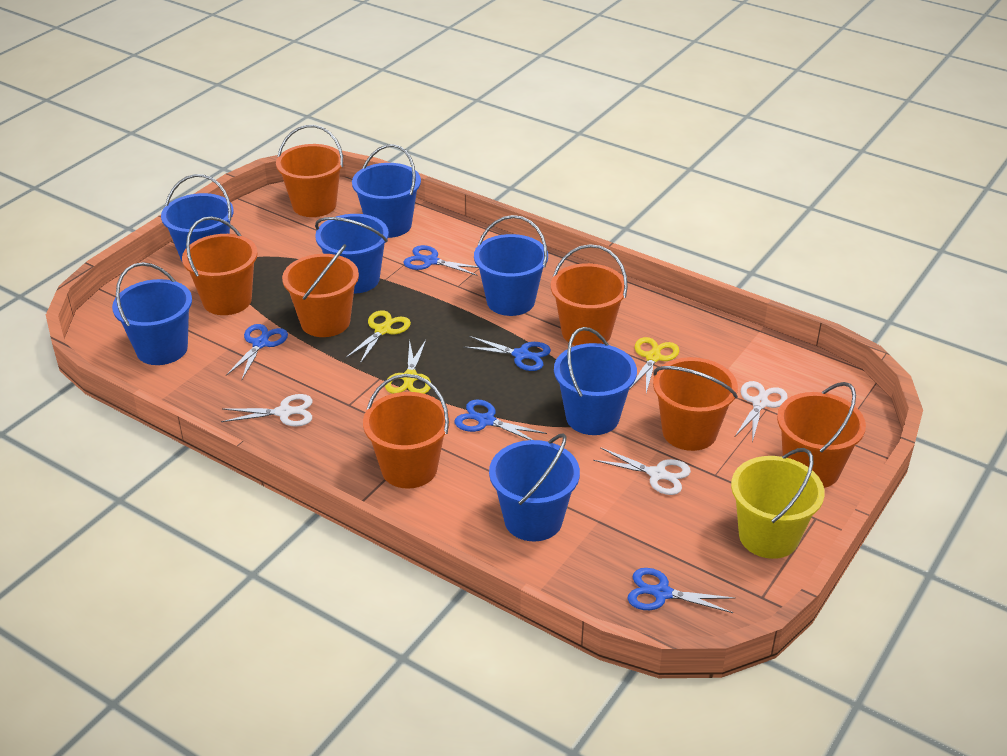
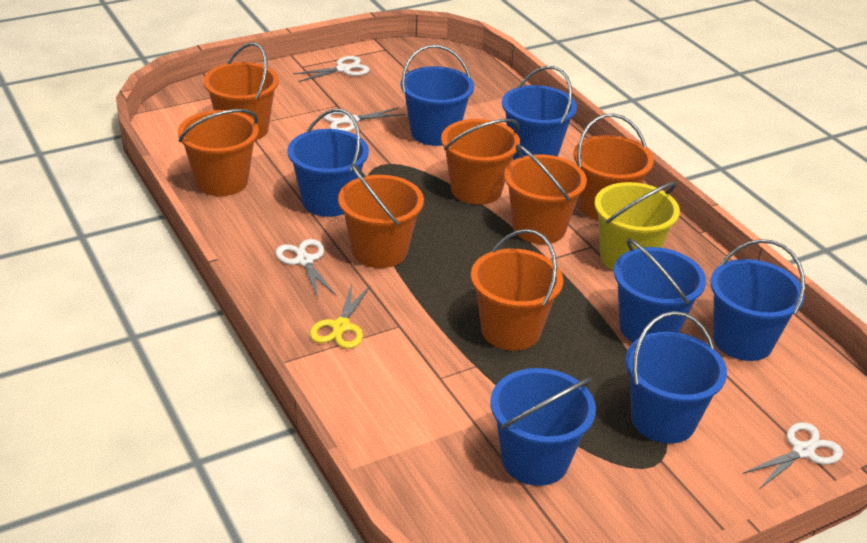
blue scissors: 5 -> 0
white scissors: 3 -> 4
yellow scissors: 3 -> 1

